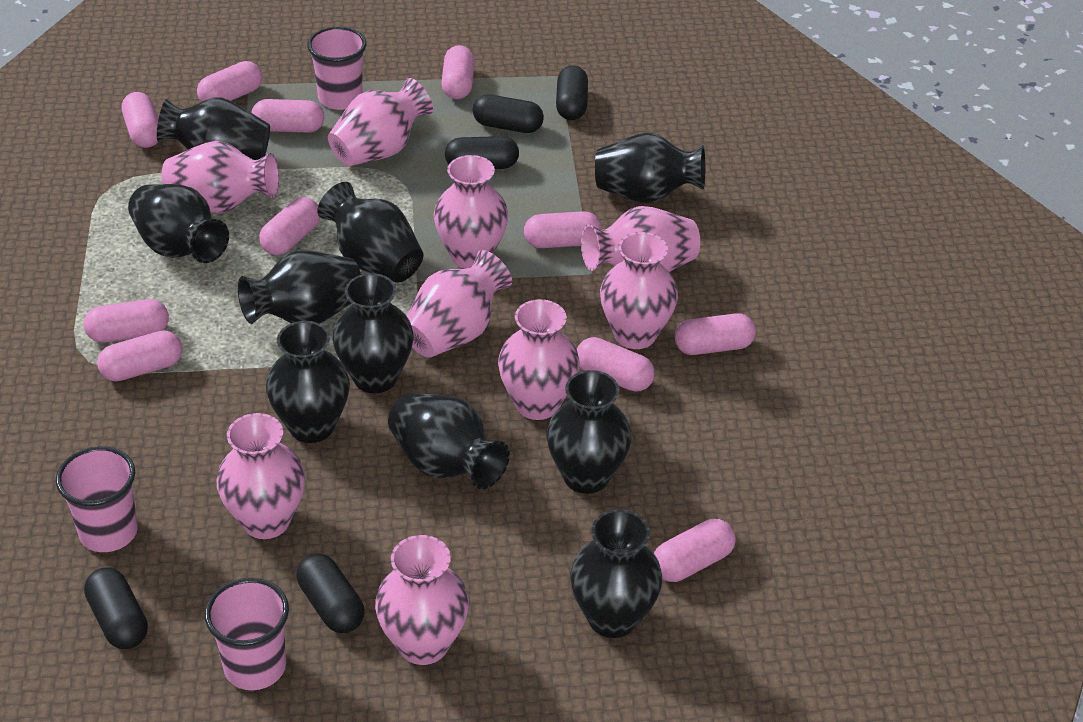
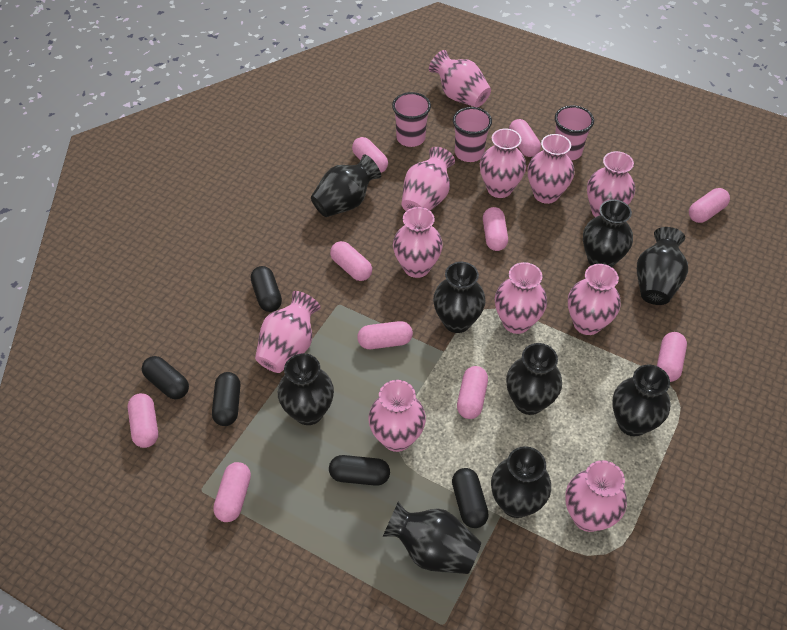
black vase: 10 -> 9
pink capsule: 11 -> 10
pink vase: 9 -> 11

